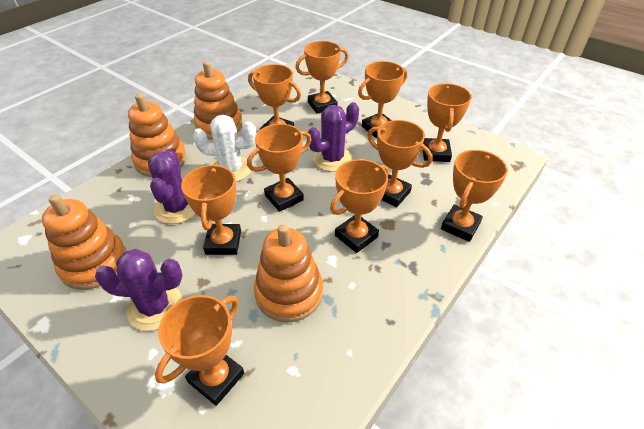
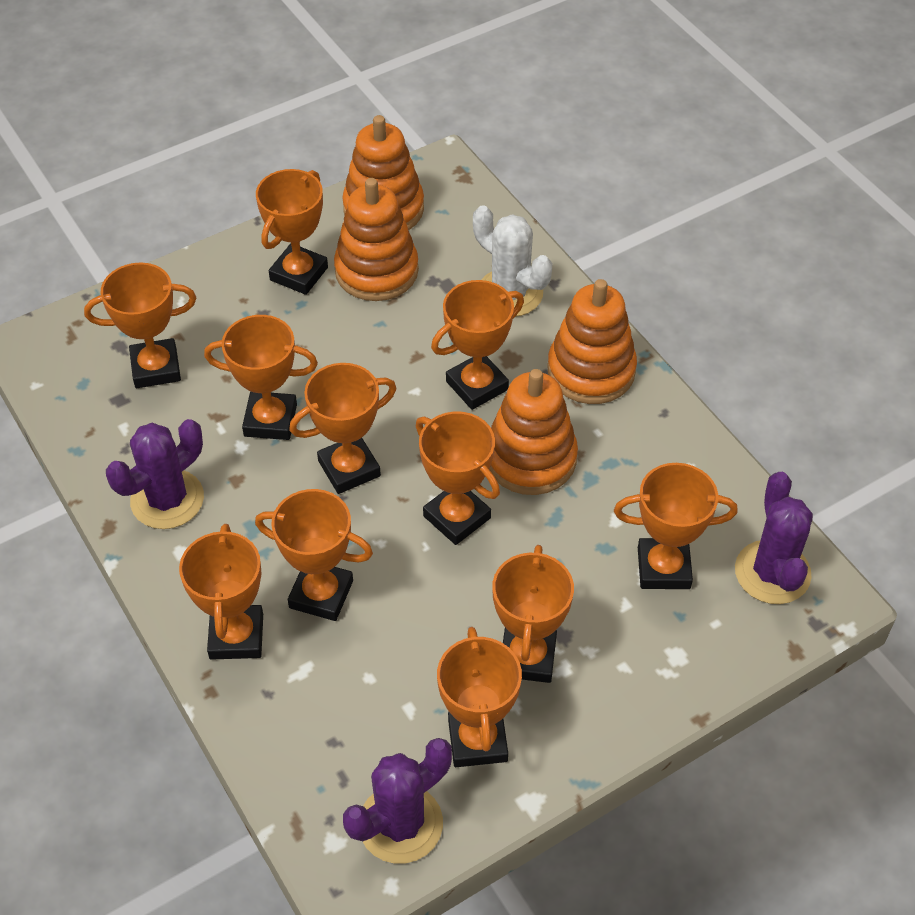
orange trophy: 10 -> 11

